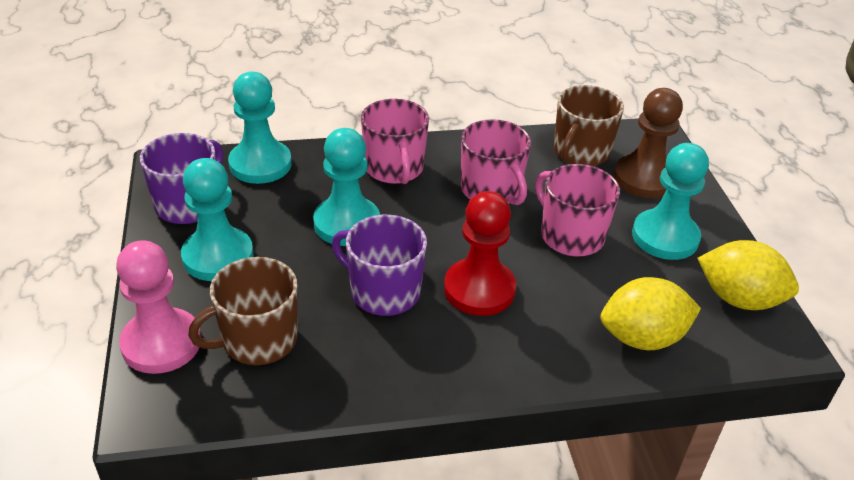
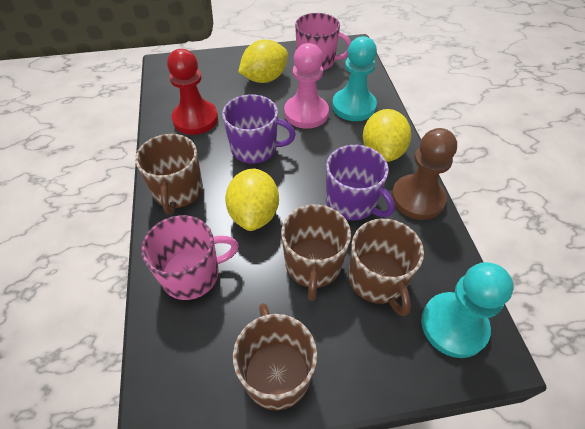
brown mug: 2 -> 4
pink mug: 3 -> 2
turquoise pawn: 4 -> 2
yellow lemon: 2 -> 3

